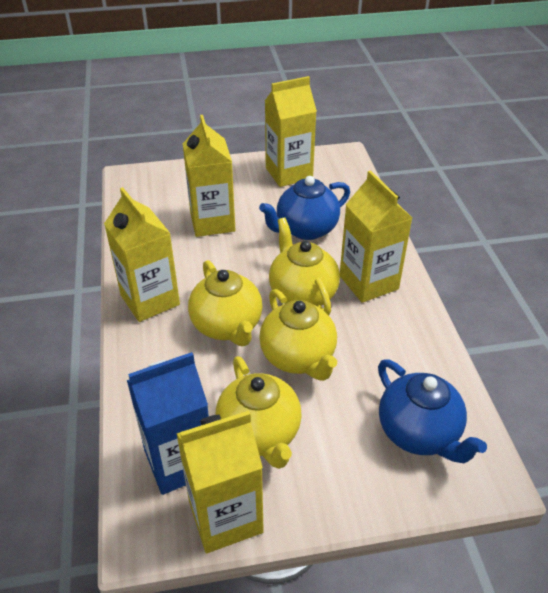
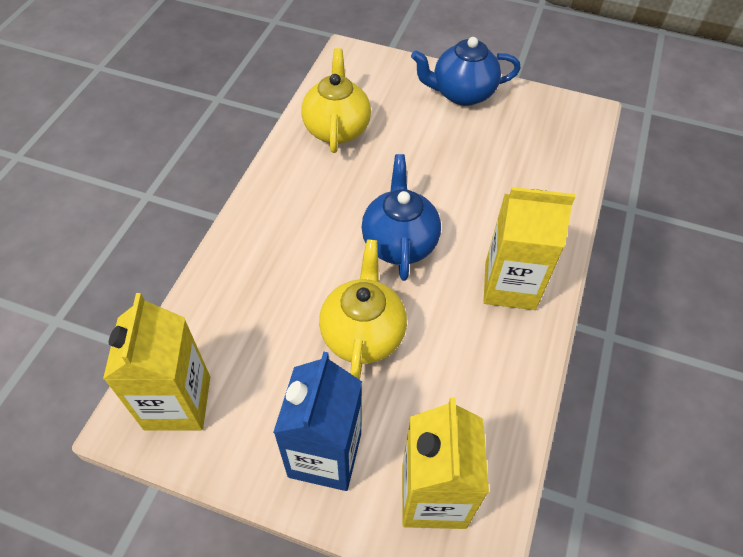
yellow carton: 5 -> 3
yellow teapot: 4 -> 2

